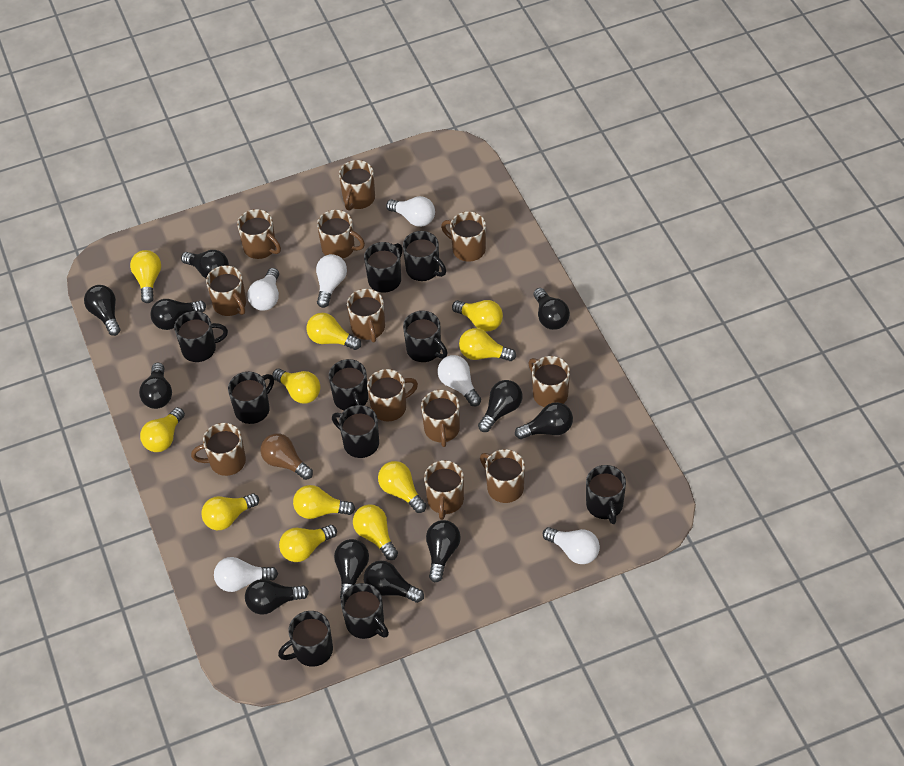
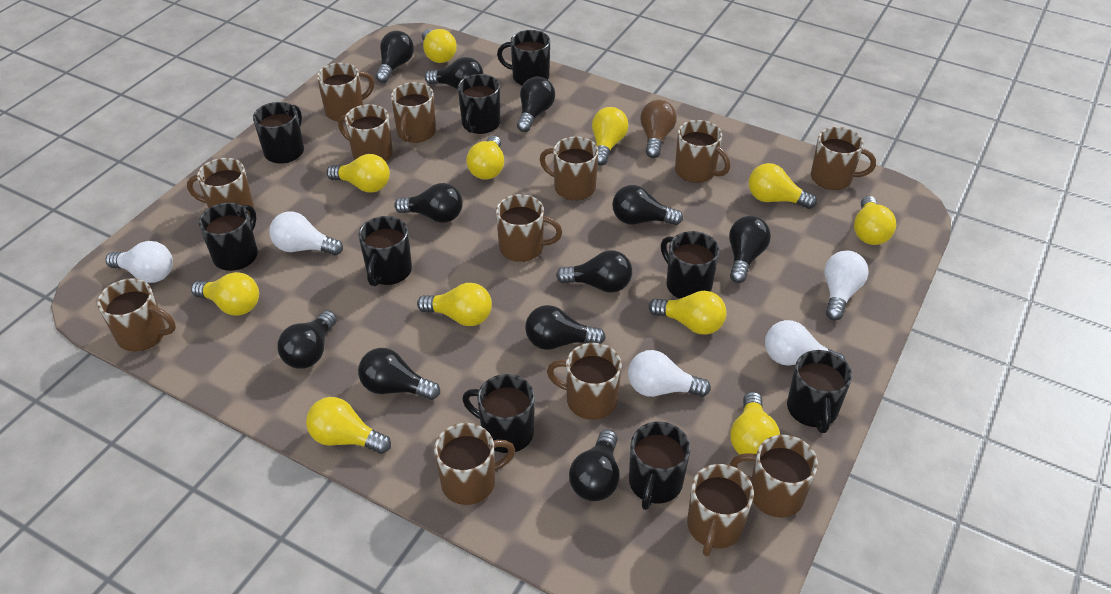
black mug: 10 -> 9
brown mug: 12 -> 13
white light bulb: 6 -> 5

